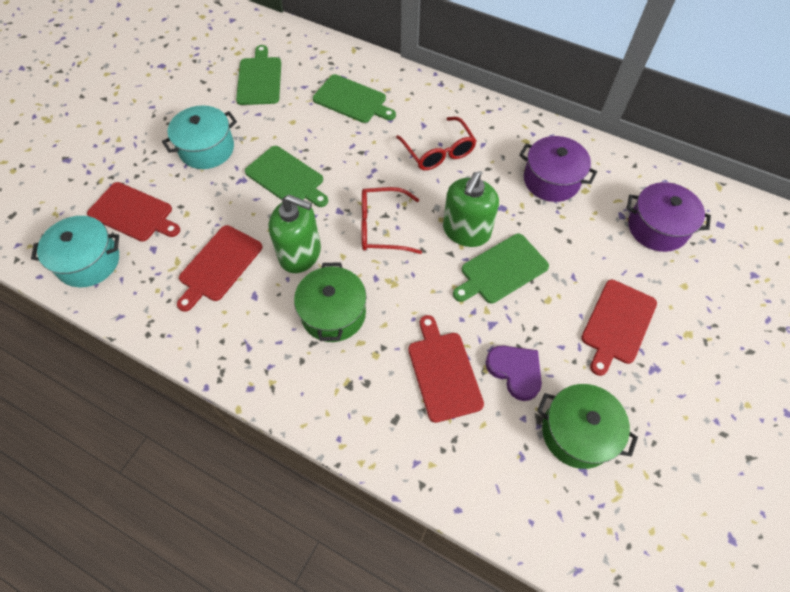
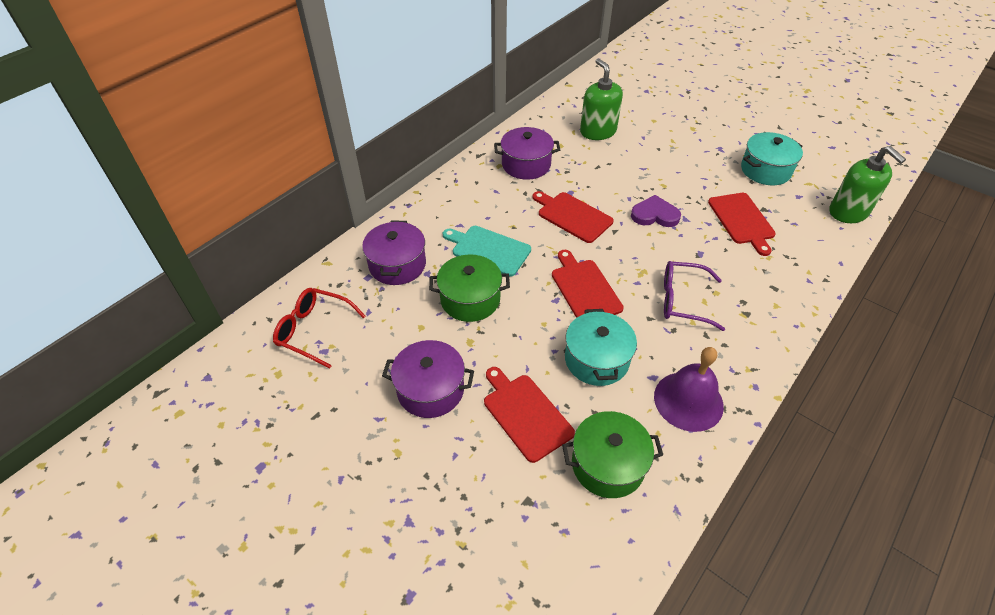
green cutting board: 4 -> 0
purple bell: 0 -> 1
purple glasses: 0 -> 1
purple pot: 2 -> 3
red glasses: 2 -> 1
turquoise cutting board: 0 -> 1

